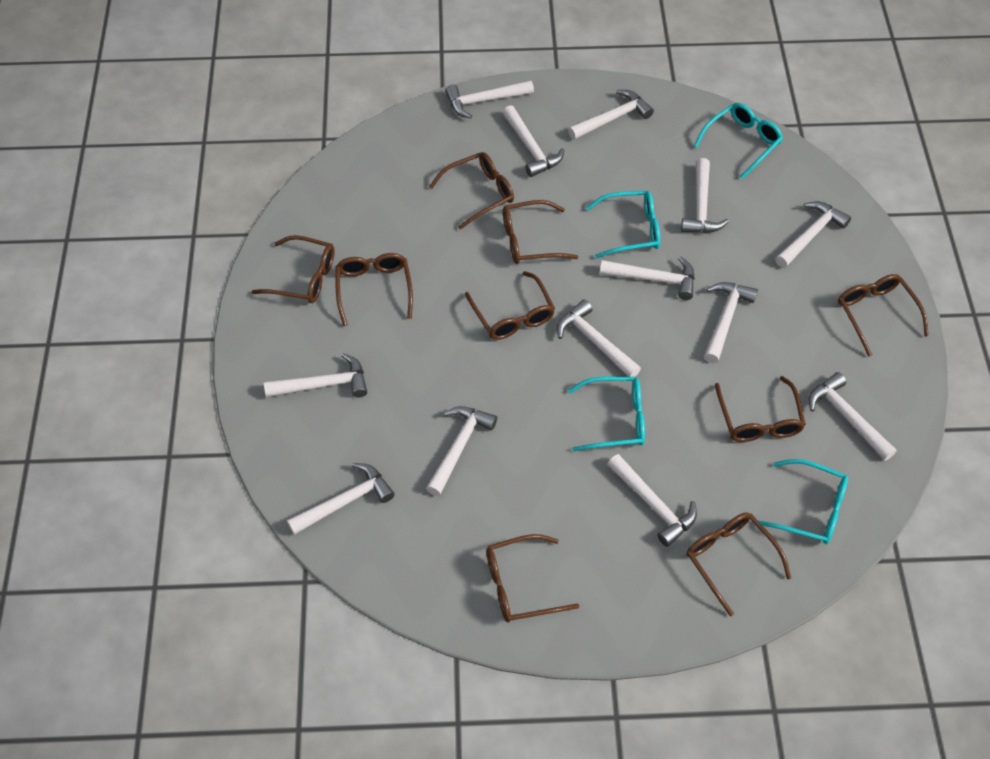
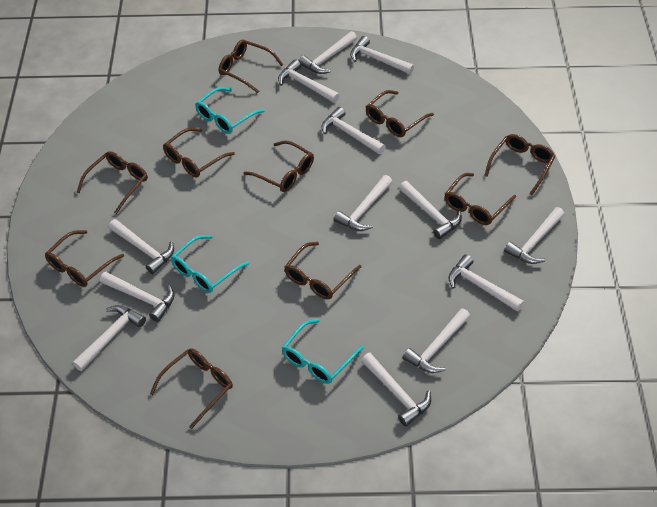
brown glasses: 9 -> 10
turquoise glasses: 4 -> 3

